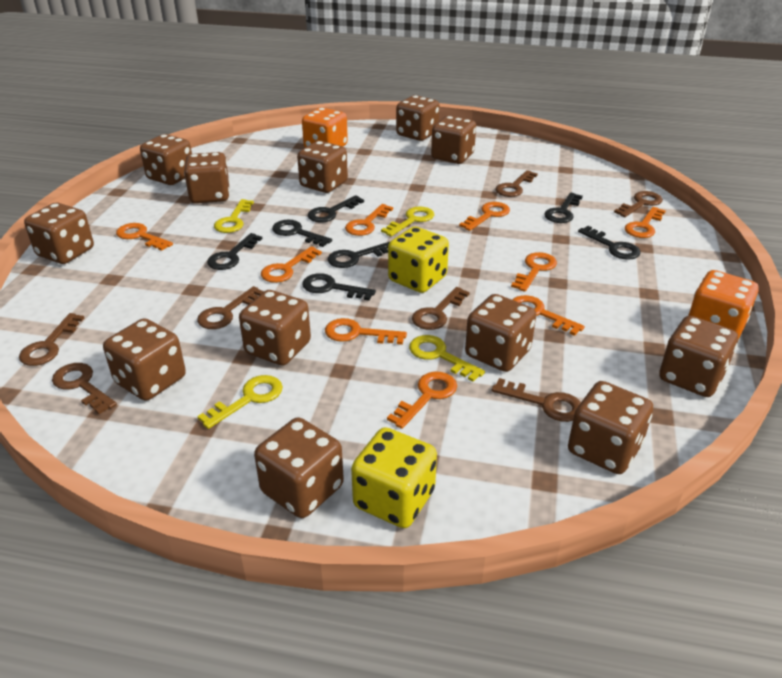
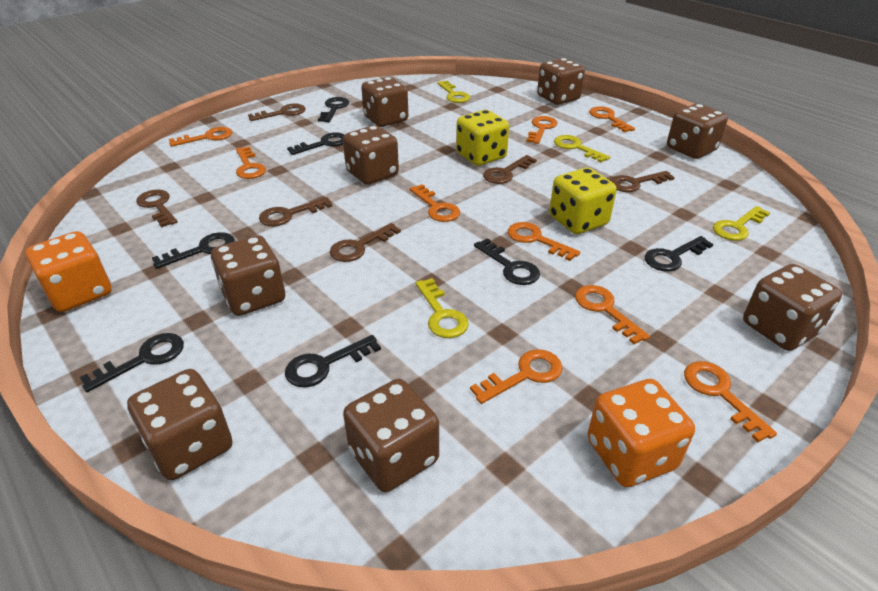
brown dice: 12 -> 8
brown key: 7 -> 6

